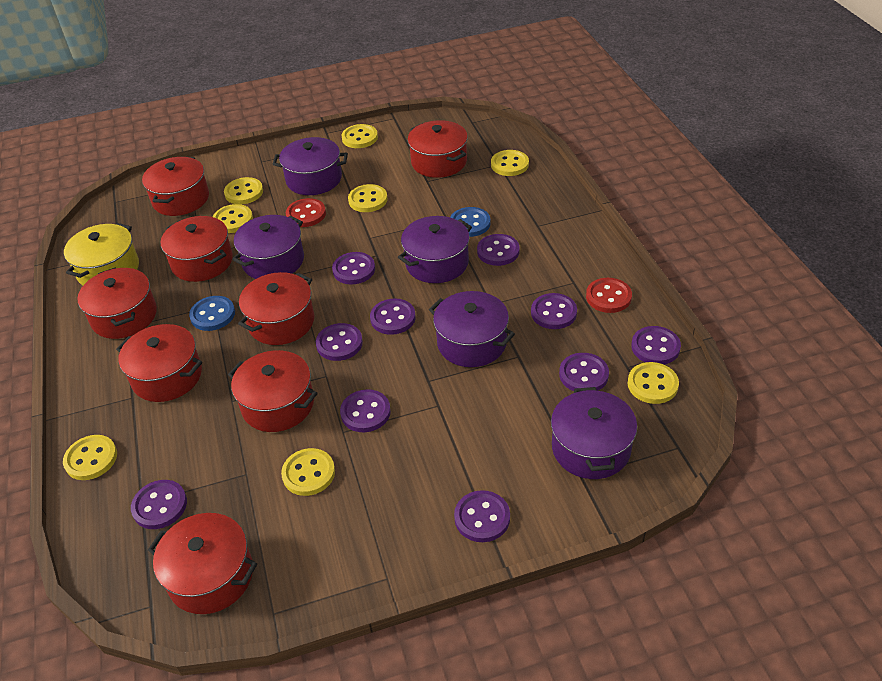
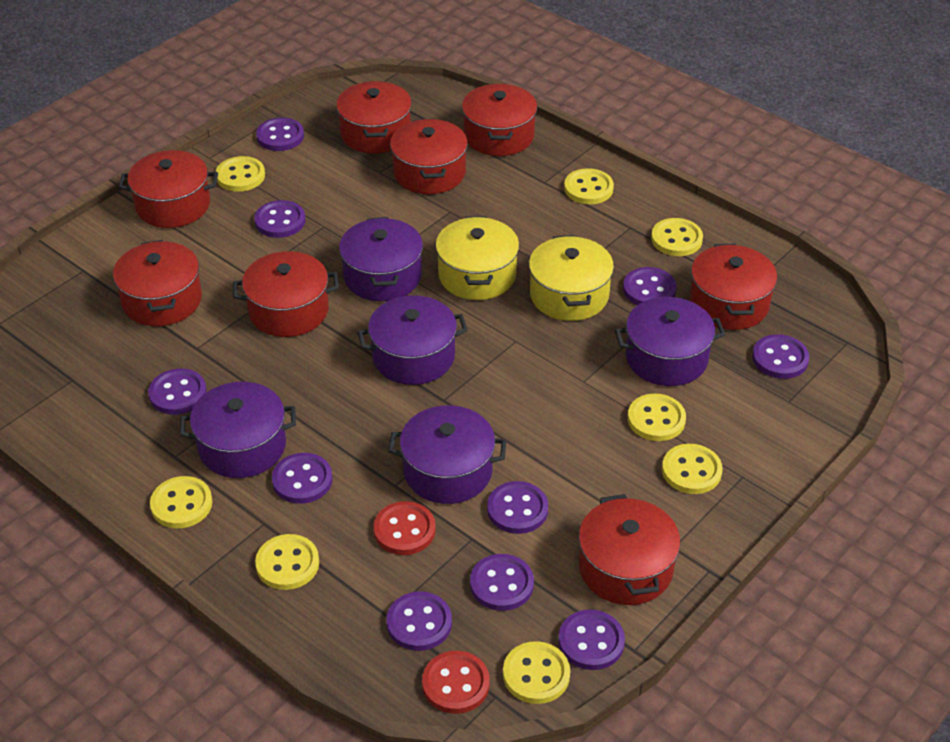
blue button: 2 -> 0
yellow pot: 1 -> 2

